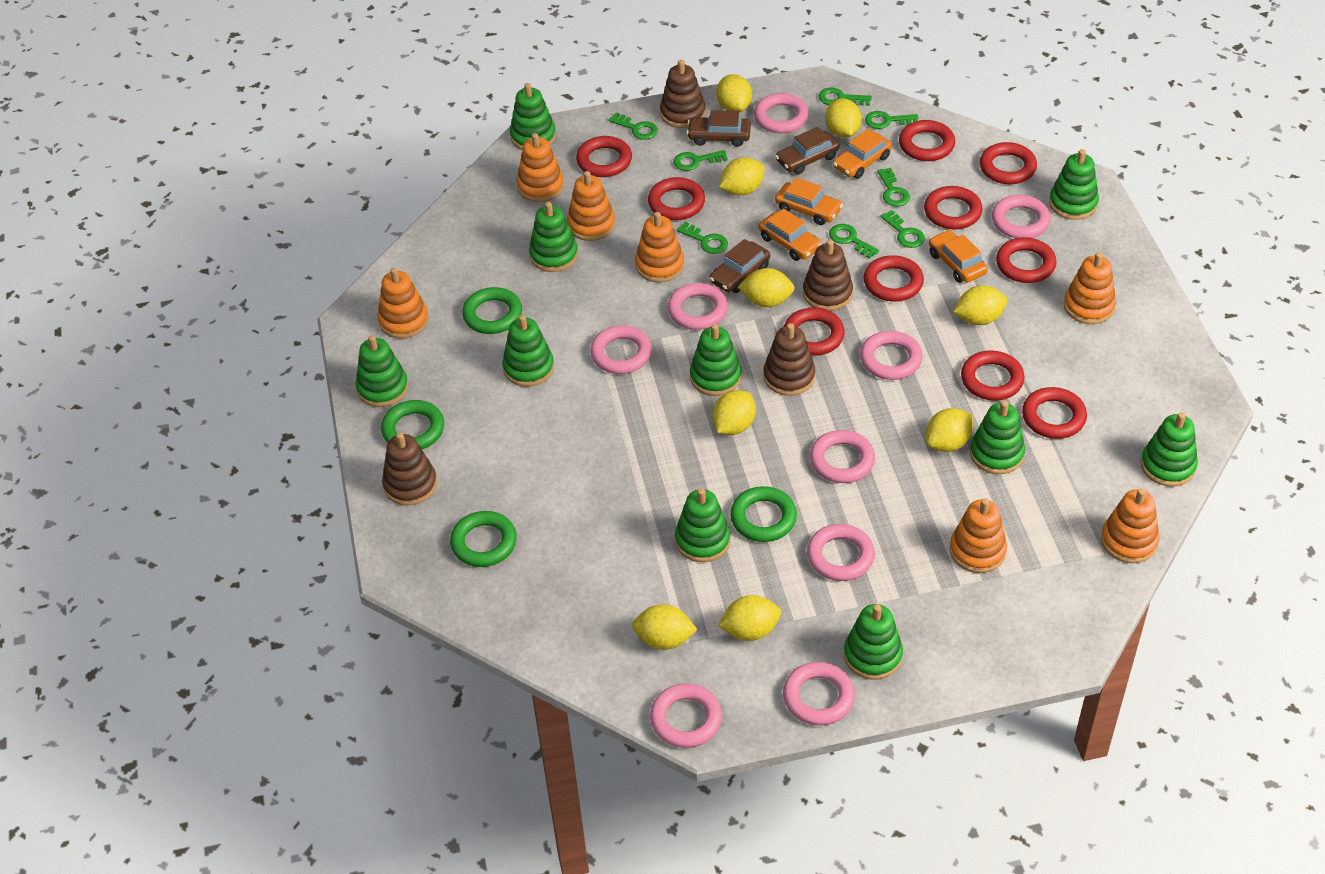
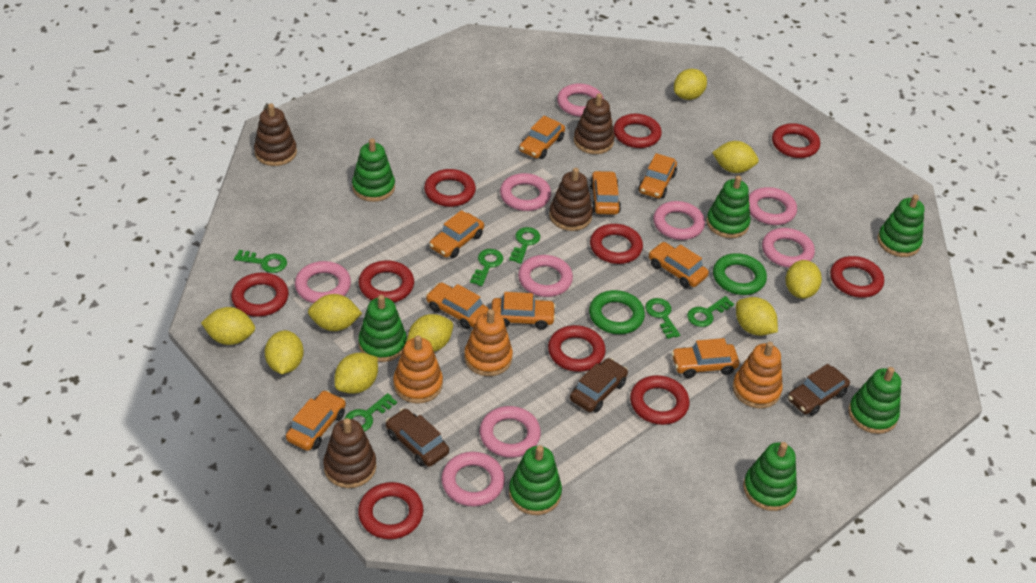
green key: 8 -> 6
green ring: 4 -> 2
green stacking toy: 10 -> 7
orange car: 4 -> 9
orange stacking toy: 7 -> 3

